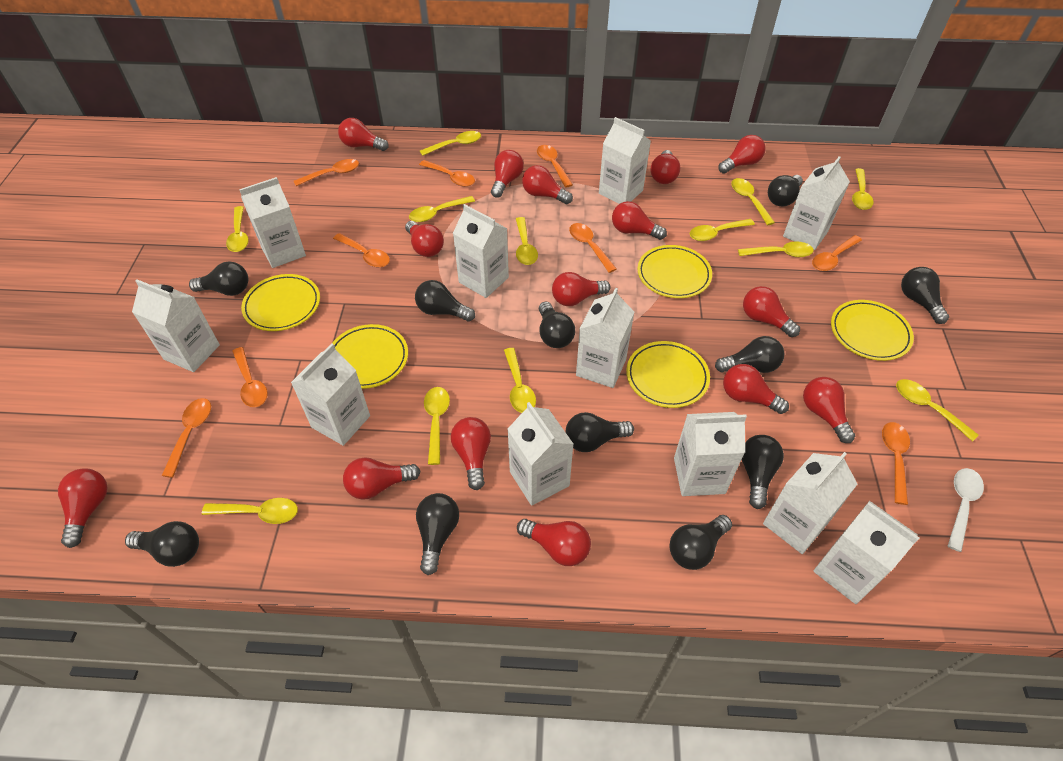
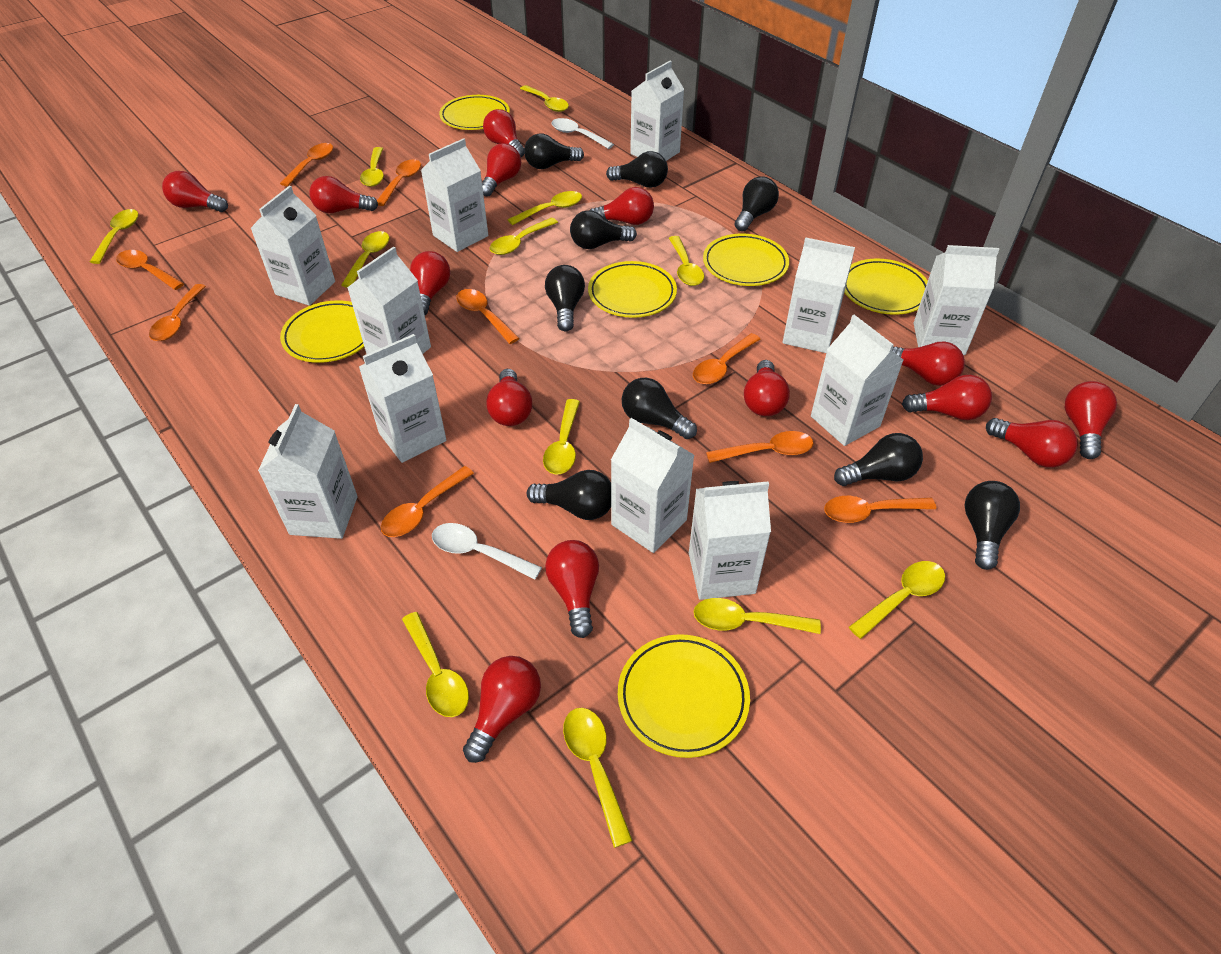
black light bulb: 11 -> 9
red light bulb: 15 -> 14
white spoon: 1 -> 2
yellow plate: 5 -> 6

